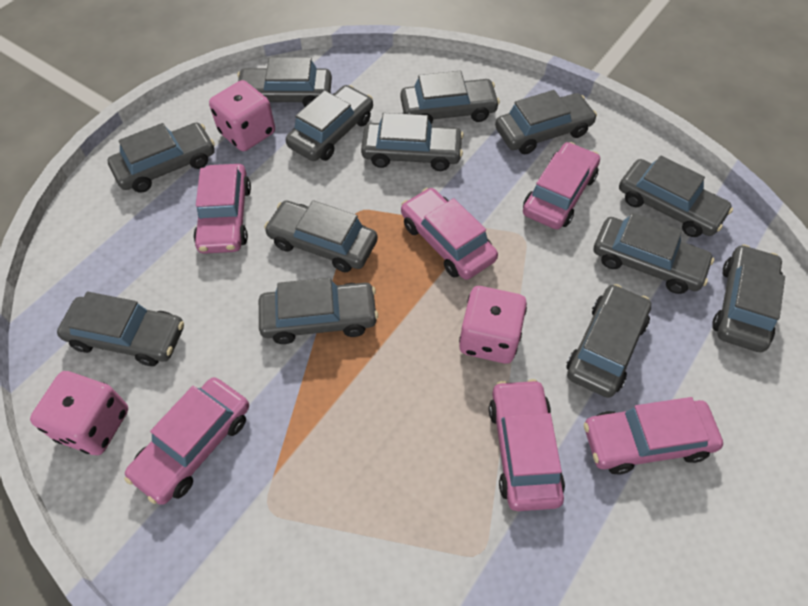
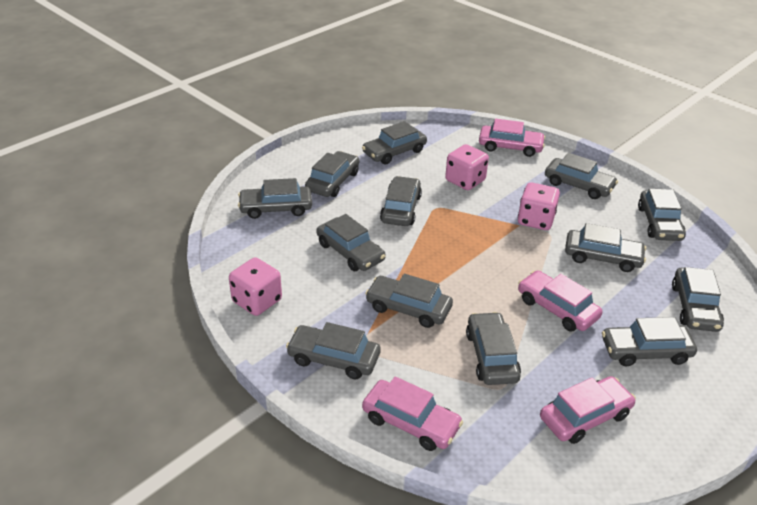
pink car: 6 -> 4

